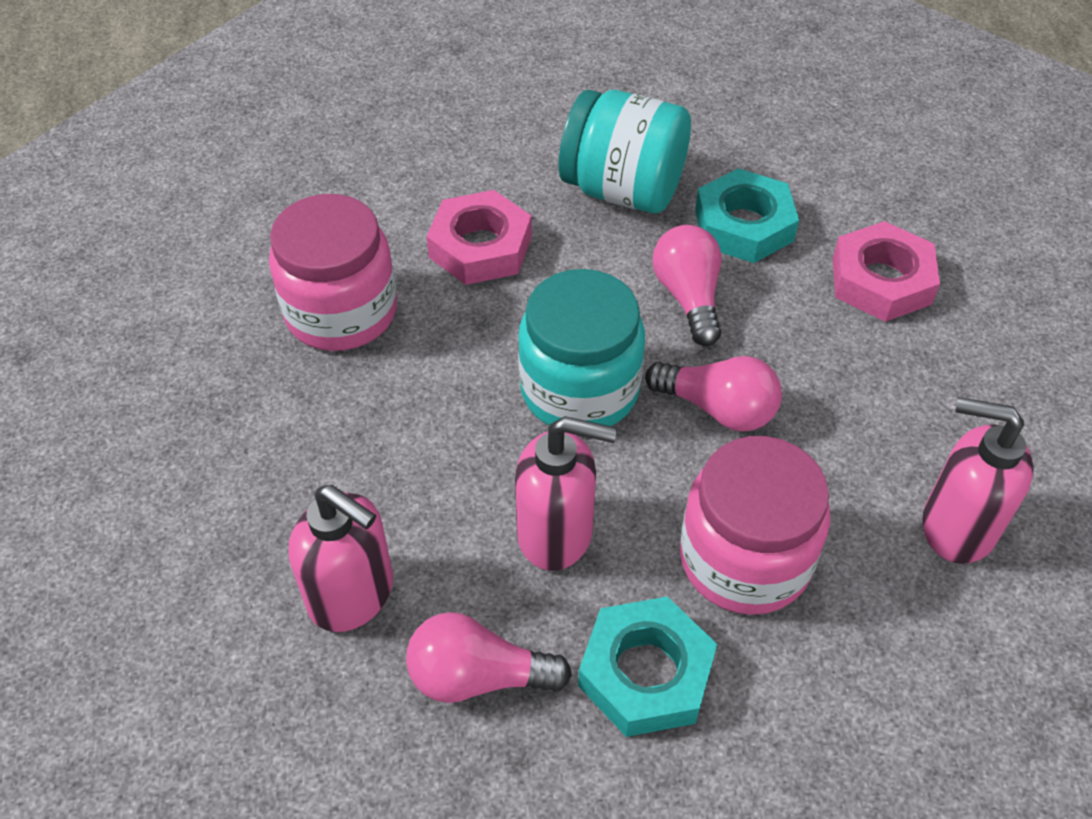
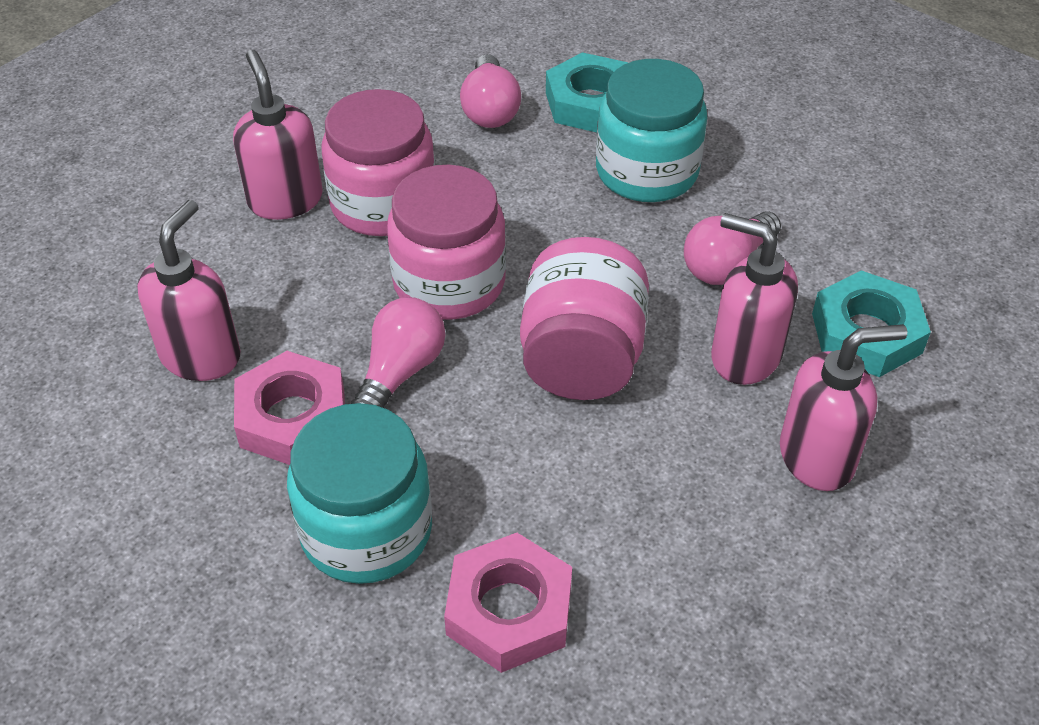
pink jar: 2 -> 3
pink soap dispenser: 3 -> 4

